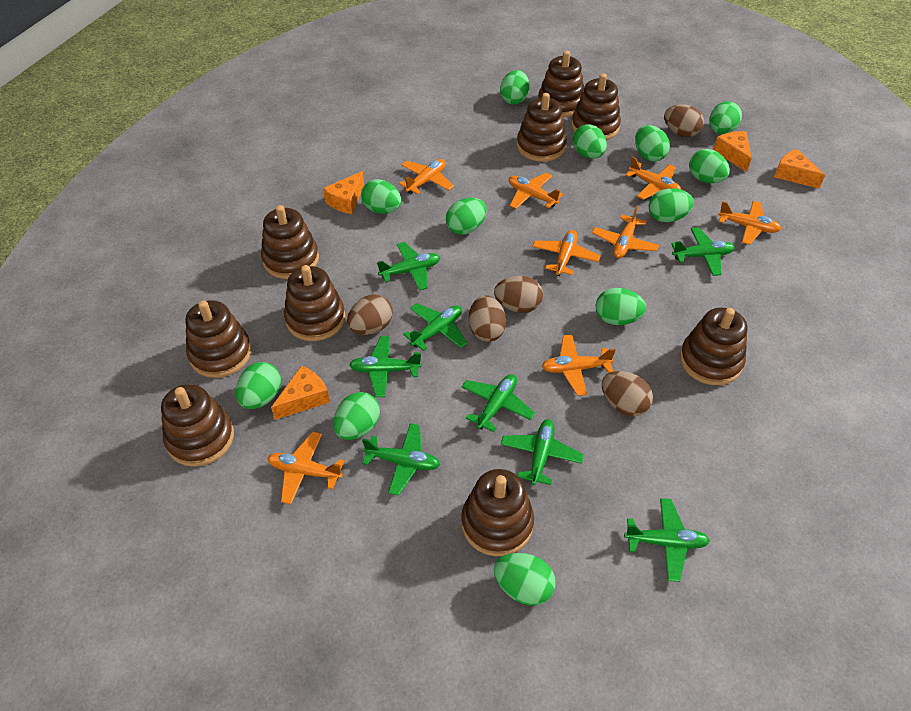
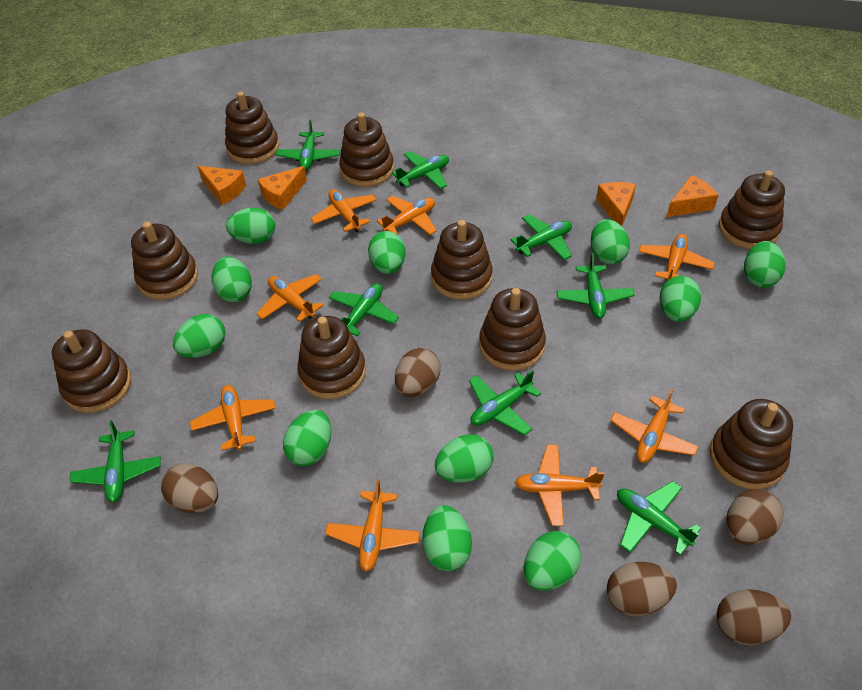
green egg: 12 -> 11

